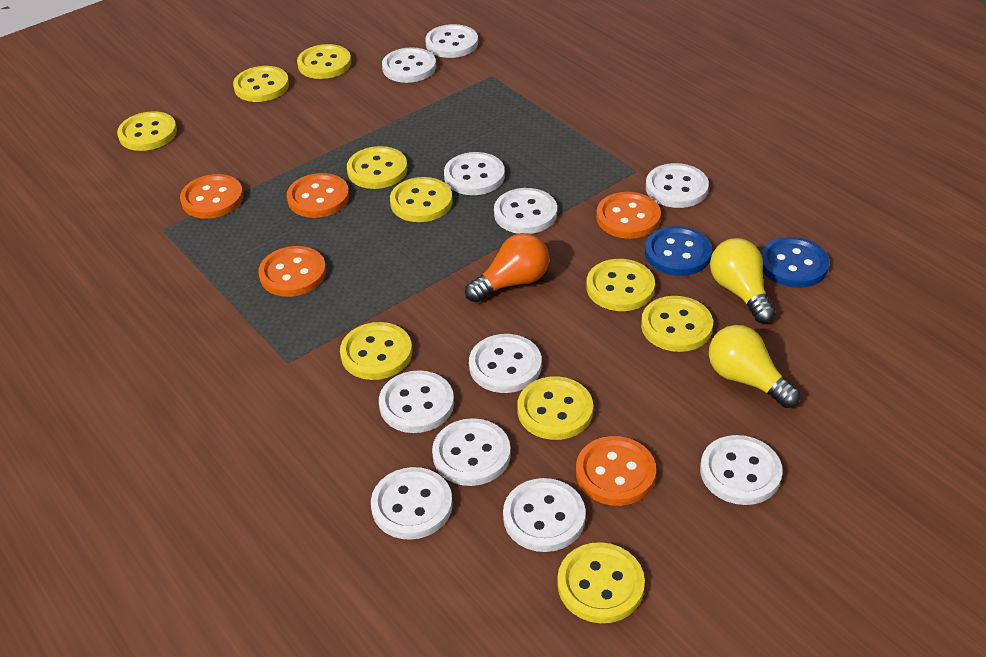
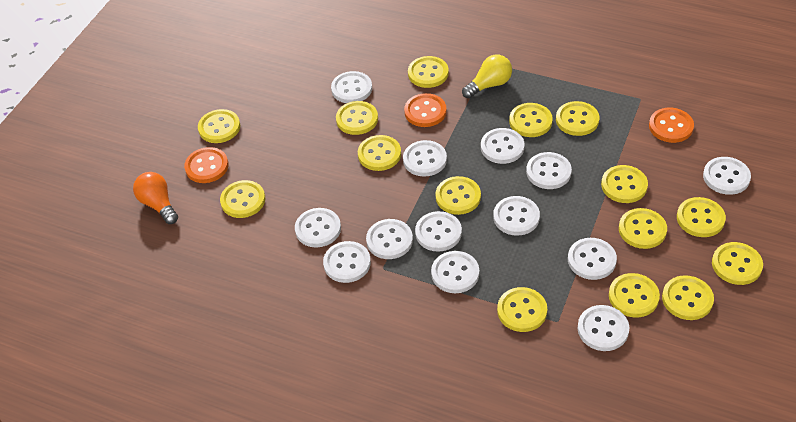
blue button: 2 -> 0
orange button: 5 -> 3
white button: 11 -> 13
yellow button: 10 -> 15
yellow light bulb: 2 -> 1

